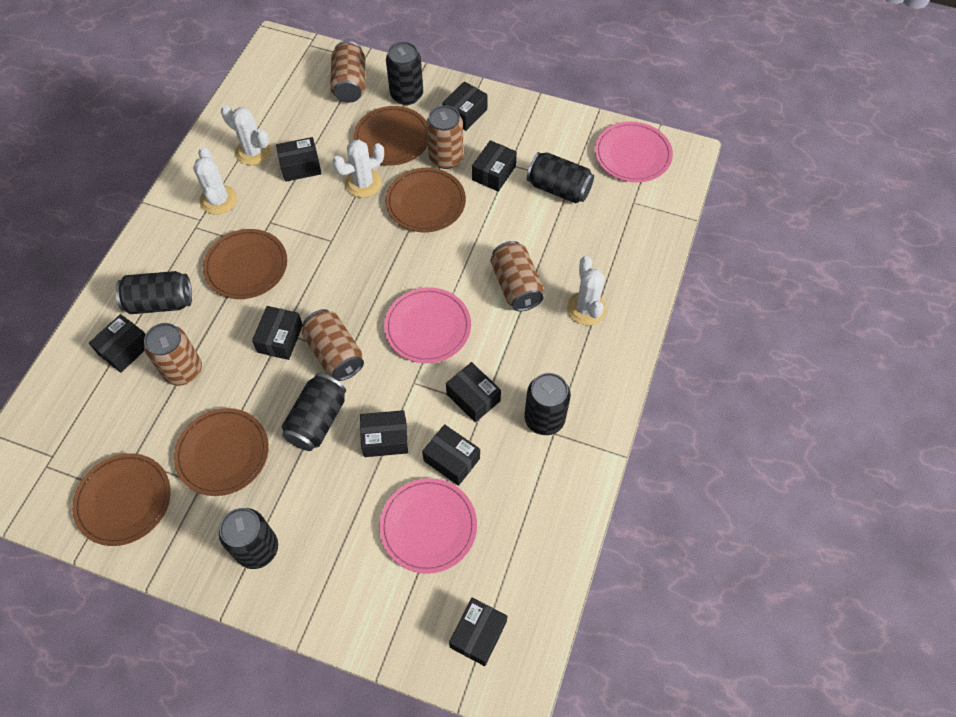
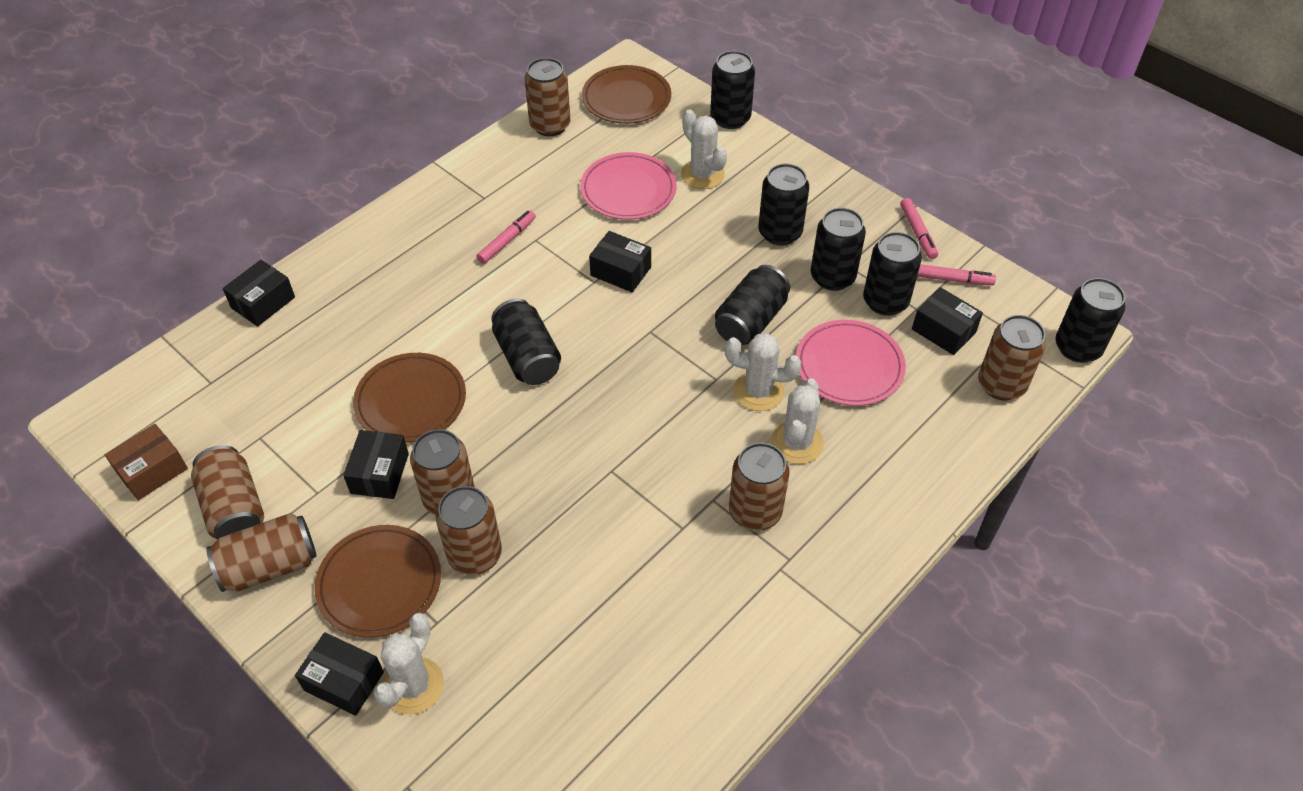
black box: 9 -> 5
black can: 6 -> 7
brown box: 0 -> 1
brown can: 5 -> 7
brown plate: 5 -> 3
pink marker: 0 -> 3
pink plate: 3 -> 2

